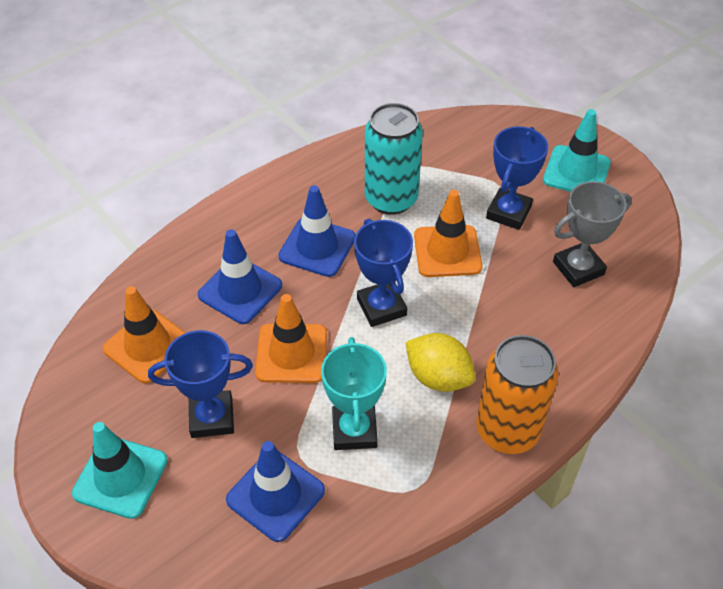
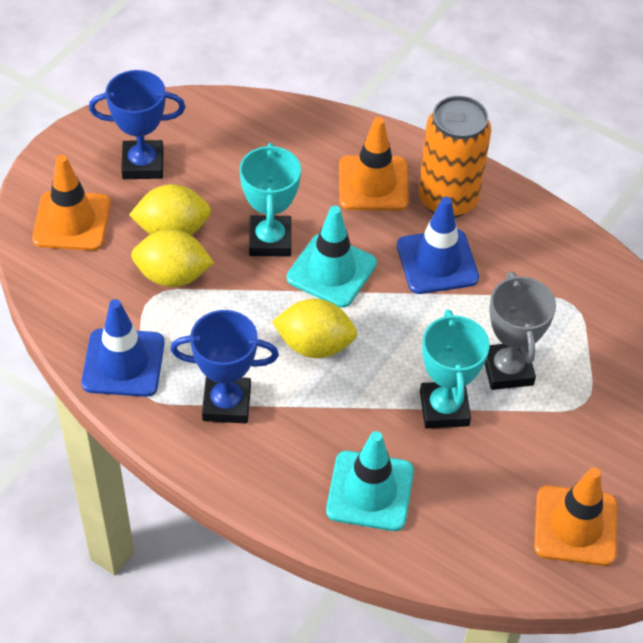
blue traffic cone: 3 -> 2
blue trophy: 3 -> 2
turquoise can: 1 -> 0
turquoise trophy: 1 -> 2
yellow lemon: 1 -> 3

